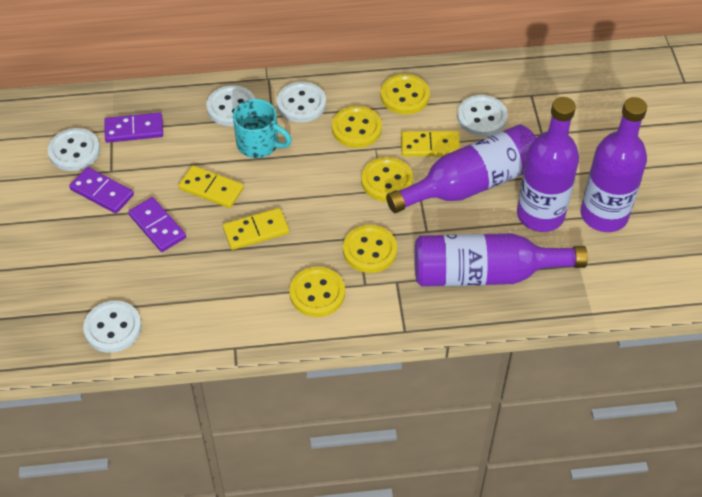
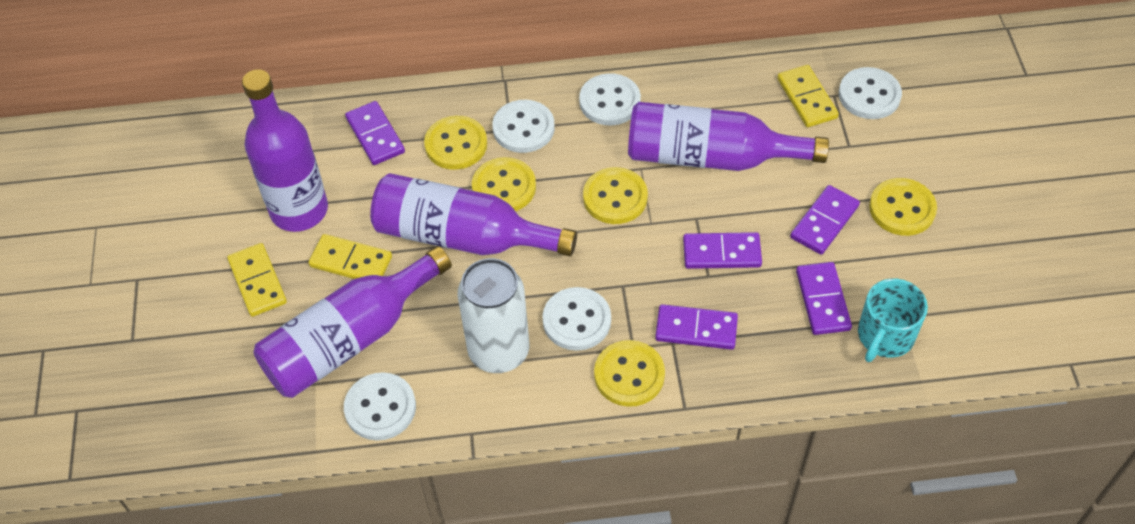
purple domino: 3 -> 5
white can: 0 -> 1

